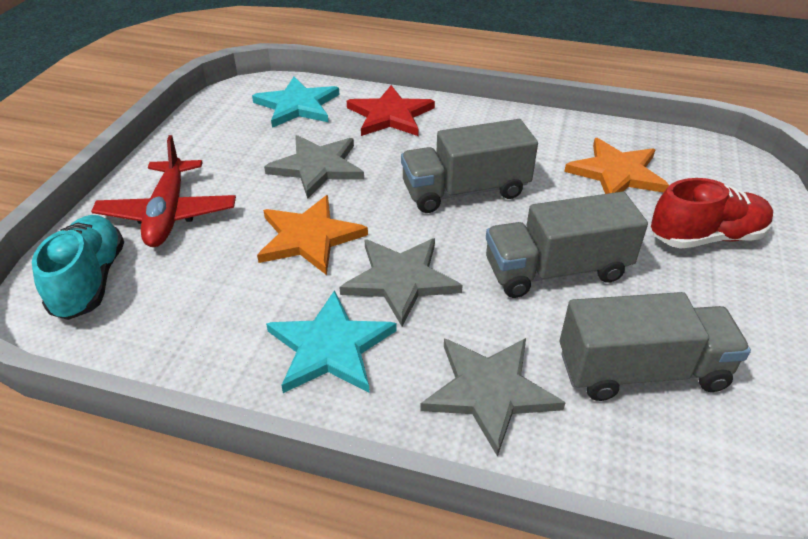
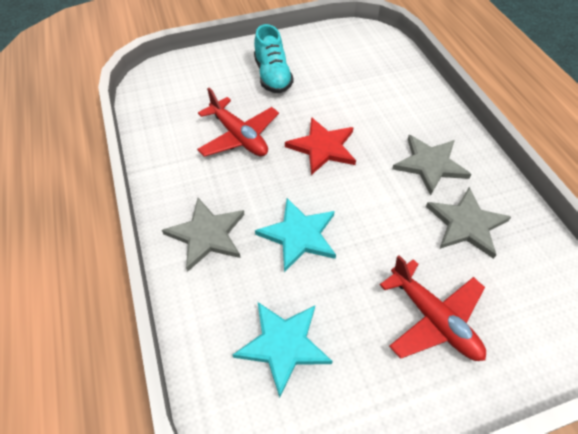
grey truck: 3 -> 0
orange star: 2 -> 0
red plane: 1 -> 2
red shoe: 1 -> 0

